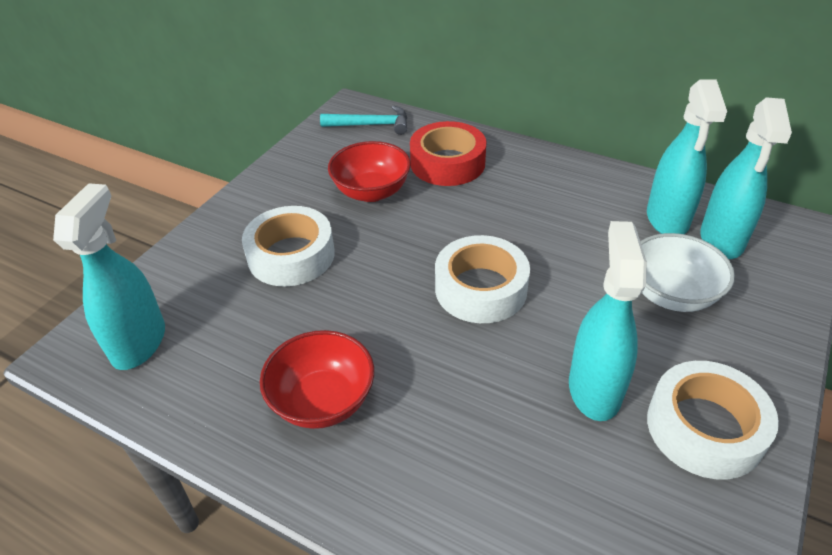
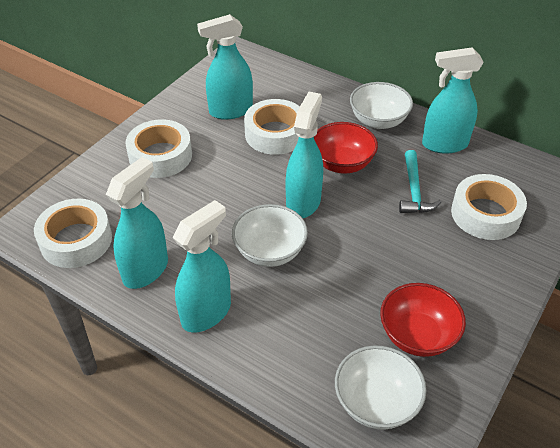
red tape: 1 -> 0
turquoise spray bottle: 4 -> 5
white bowl: 1 -> 3
white tape: 3 -> 4

